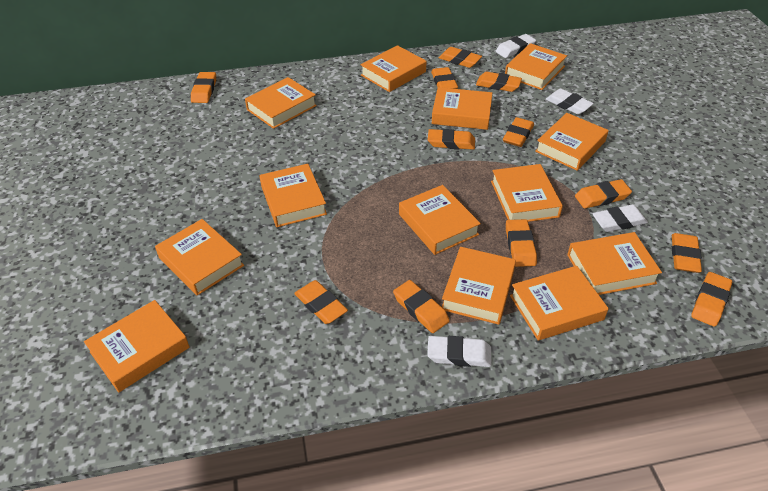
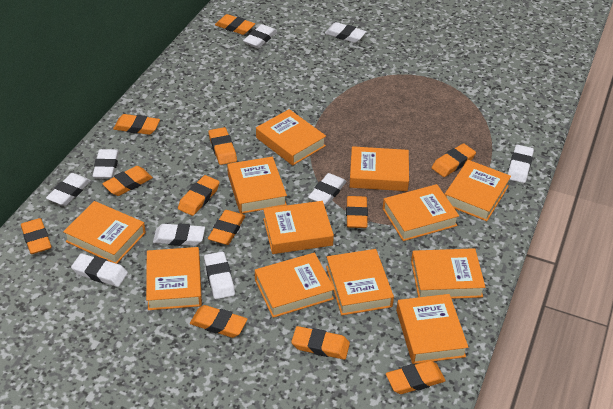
orange book: 13 -> 12
white eraser: 4 -> 9

